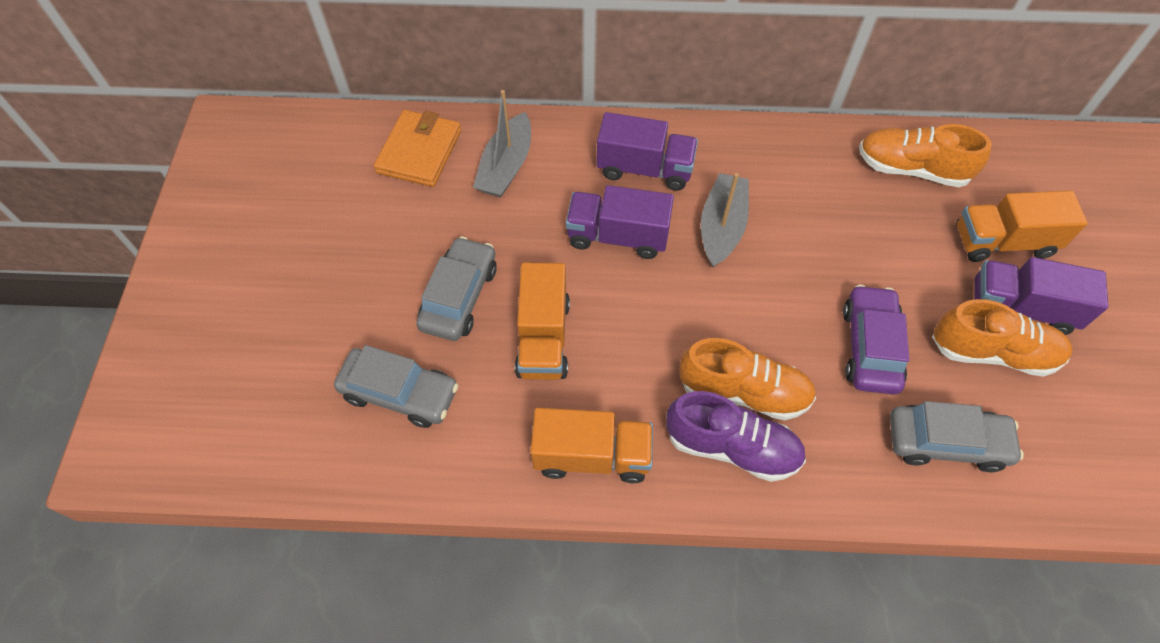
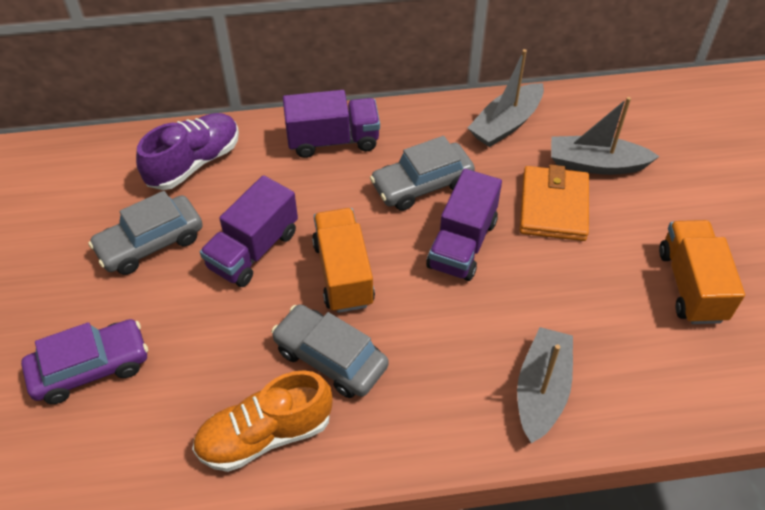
grey boat: 2 -> 3
orange shoe: 3 -> 1
orange truck: 3 -> 2

